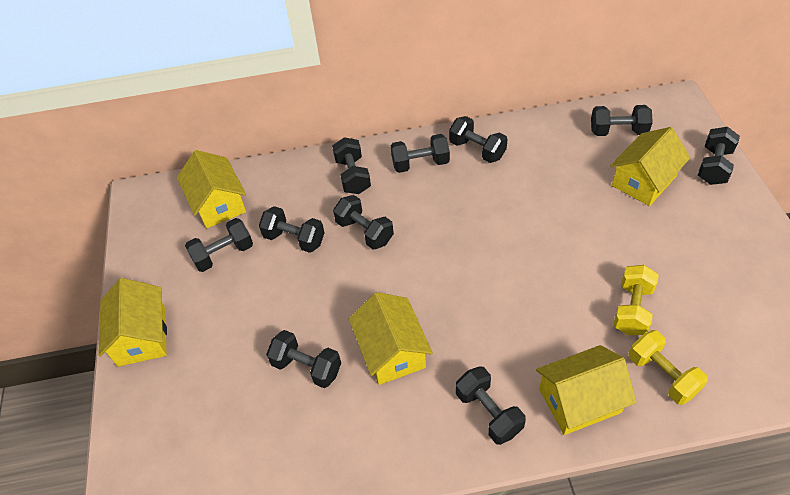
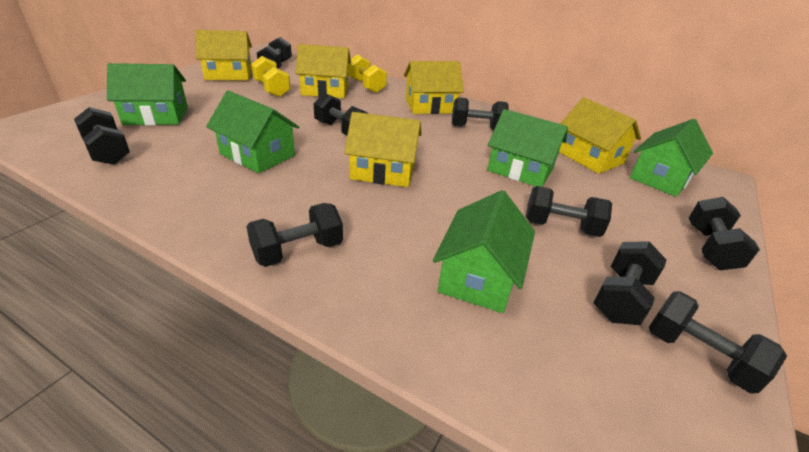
black dumbbell: 10 -> 9
green house: 0 -> 5

